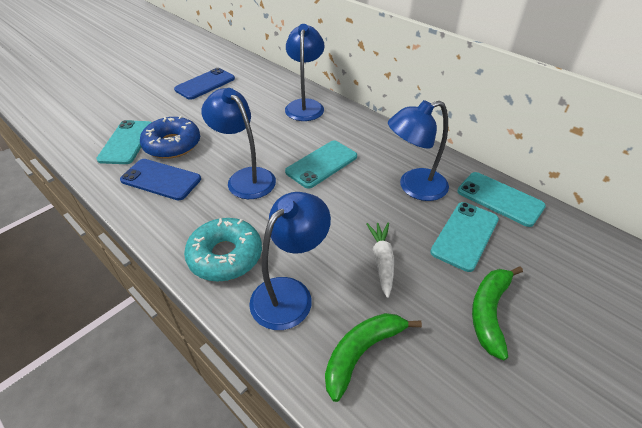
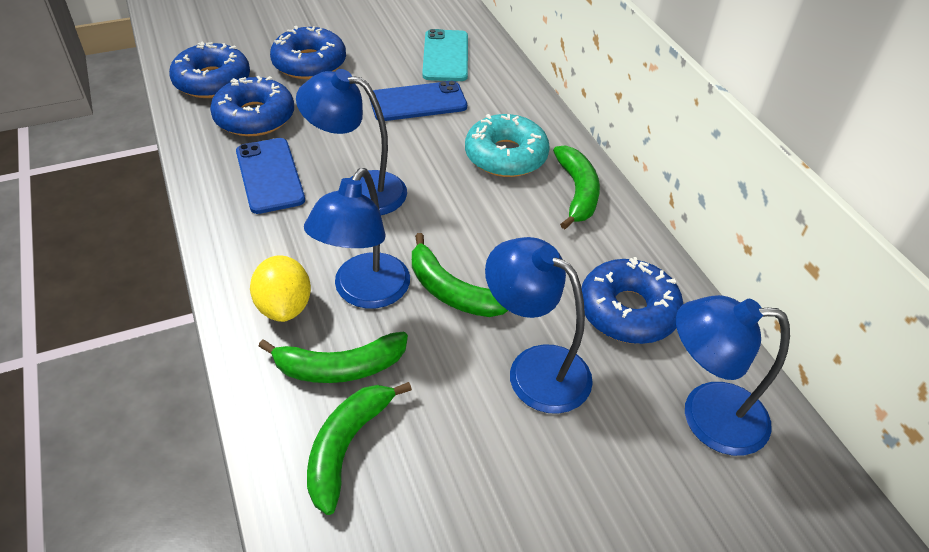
blue donut: 1 -> 4
green banana: 2 -> 4
turquoise phone: 4 -> 1
white carrot: 1 -> 0
yellow lemon: 0 -> 1

